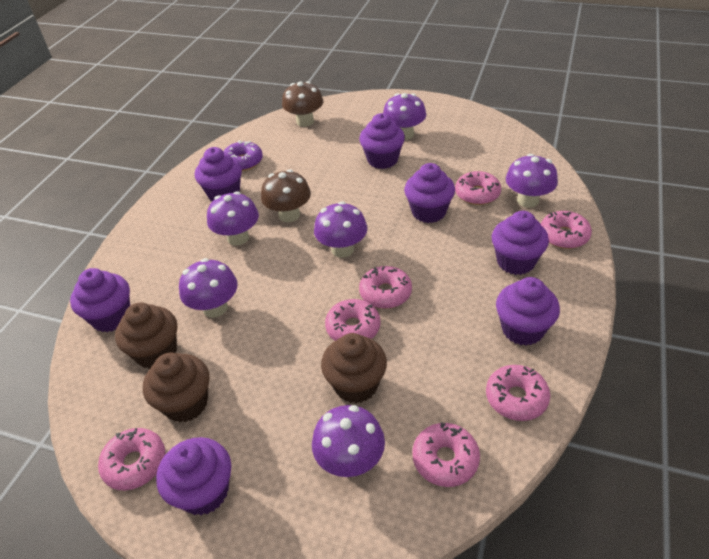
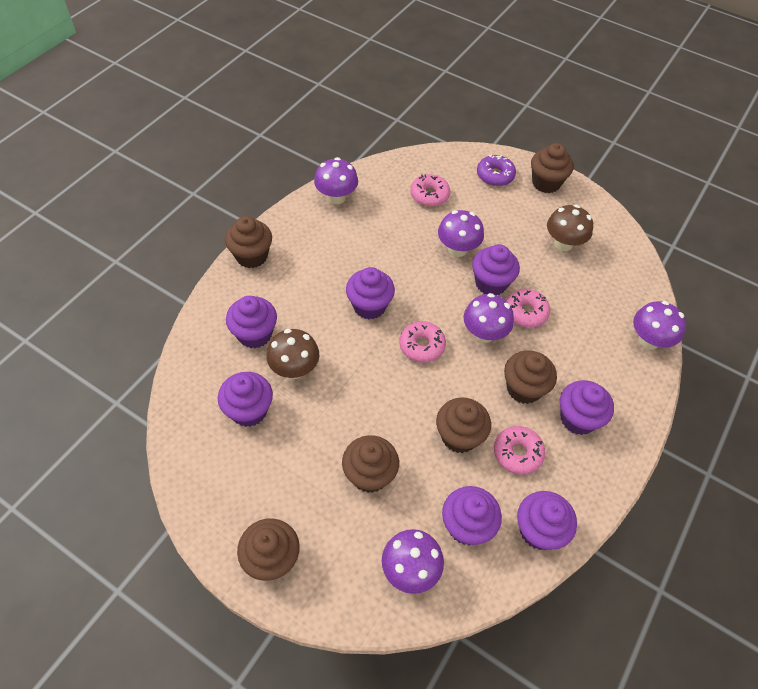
brown cupcake: 3 -> 6
pink donut: 7 -> 4
purple mushroom: 6 -> 5

